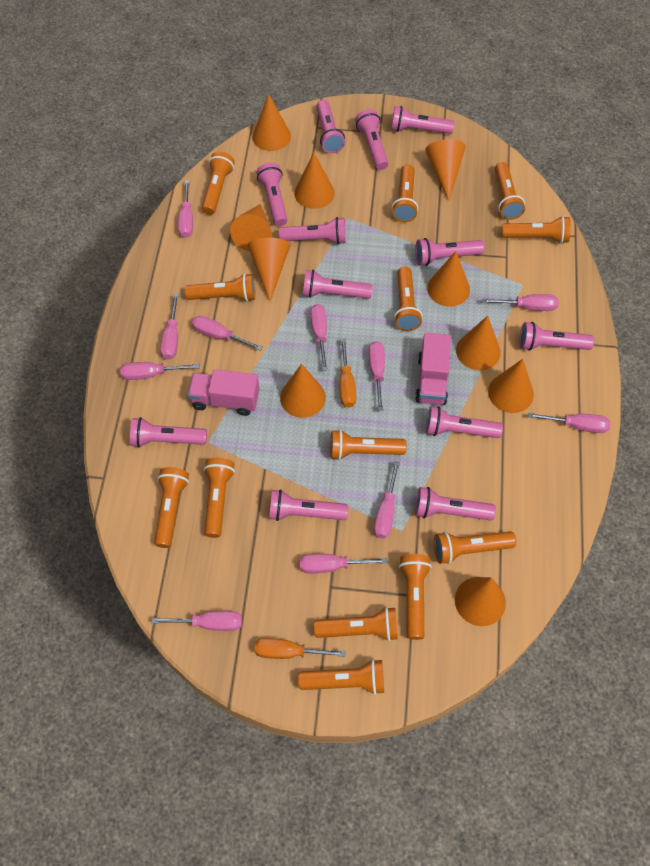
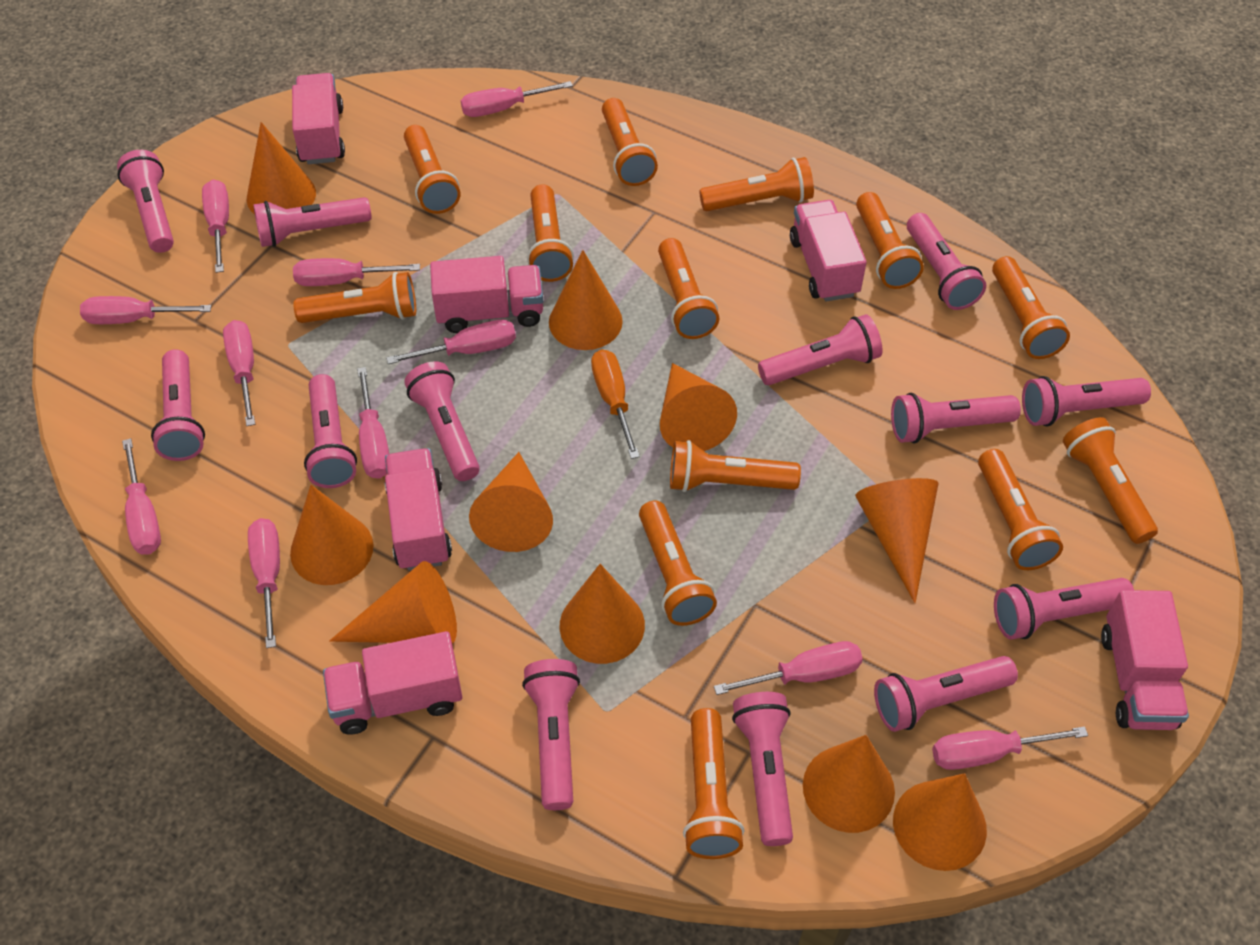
orange screwdriver: 2 -> 1
pink flashlight: 12 -> 13
pink truck: 2 -> 6

